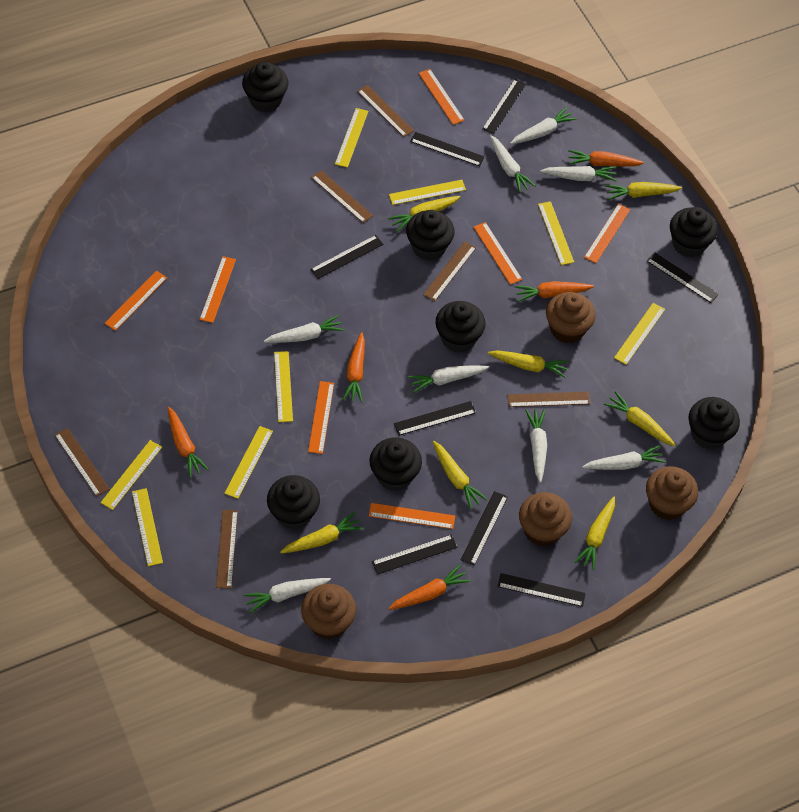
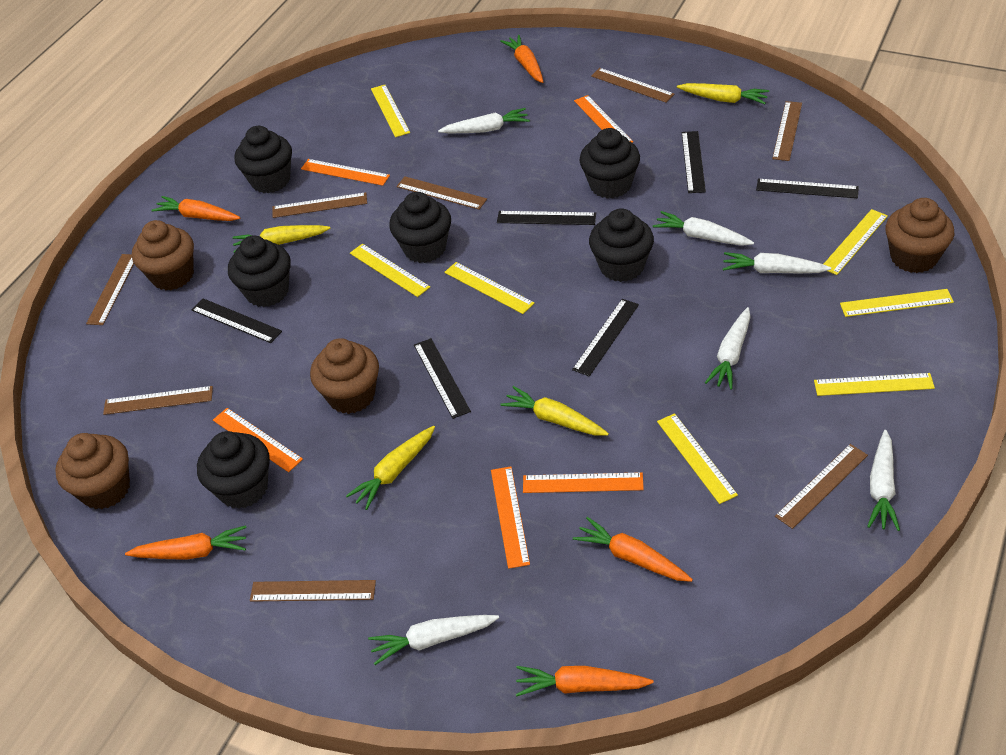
black cupcake: 7 -> 6
black ruler: 8 -> 6
brown ruler: 6 -> 8
orange ruler: 7 -> 5
white carrot: 8 -> 6
yellow carrot: 7 -> 4
yellow ruler: 8 -> 7

